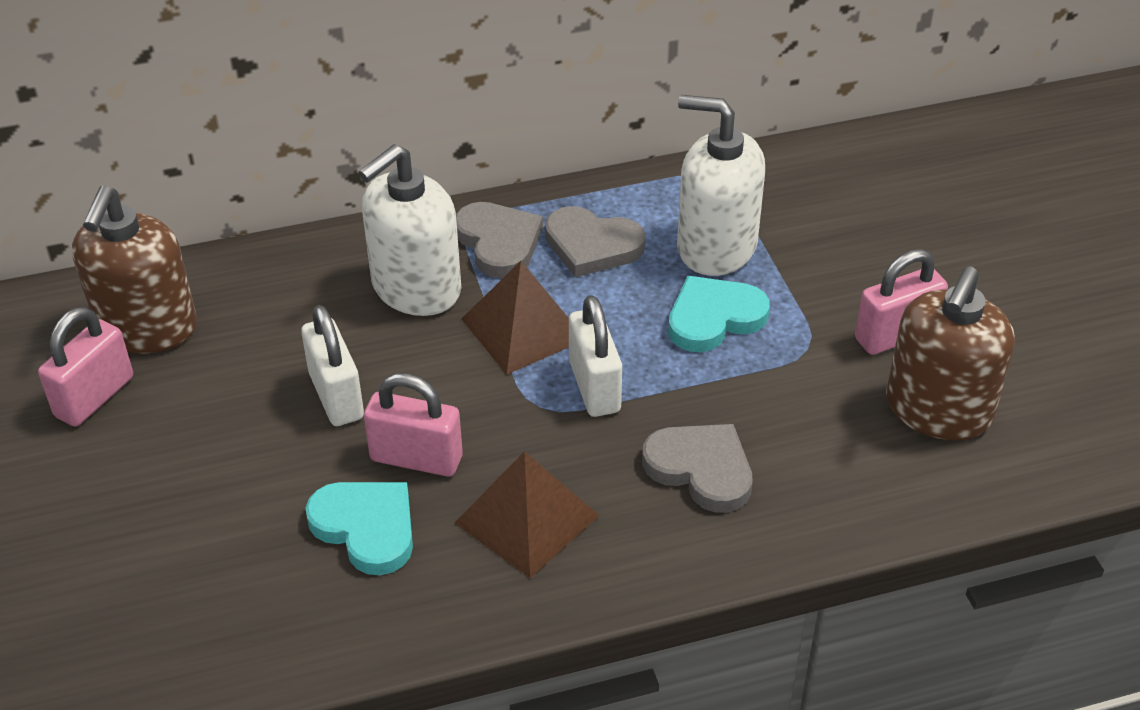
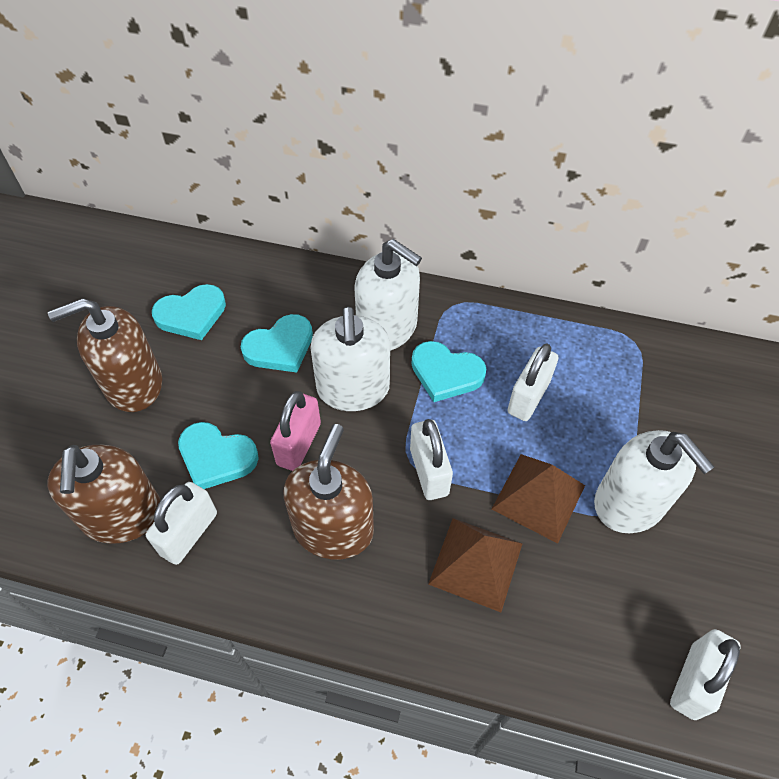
brown soap dispenser: 2 -> 3
grey heart: 3 -> 0
pink padlock: 3 -> 1
turquoise heart: 2 -> 4
white padlock: 2 -> 4
white soap dispenser: 2 -> 3

